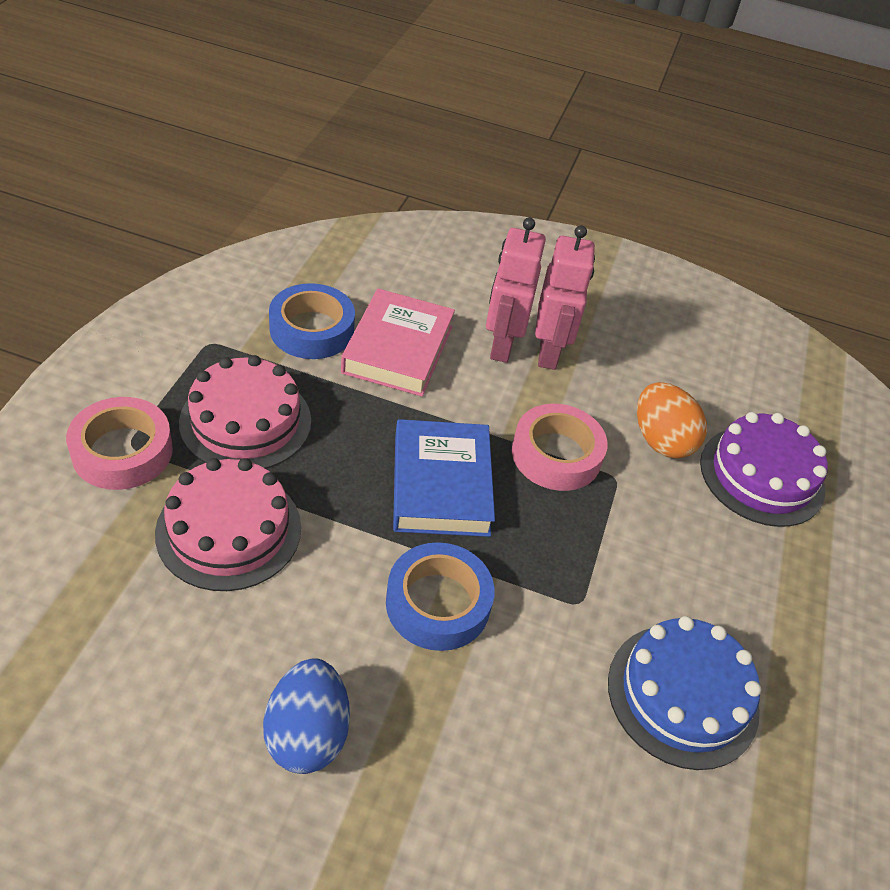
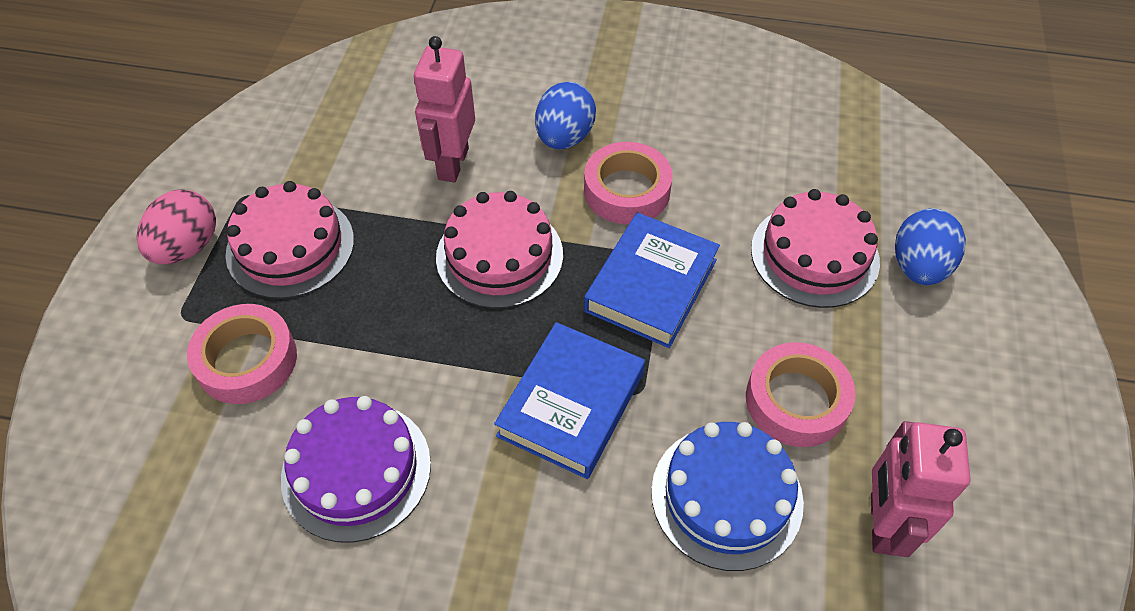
blue book: 1 -> 2
blue egg: 1 -> 2
blue tape: 2 -> 0
orange egg: 1 -> 0
pink book: 1 -> 0
pink cake: 2 -> 3
pink egg: 0 -> 1
pink tape: 2 -> 3

